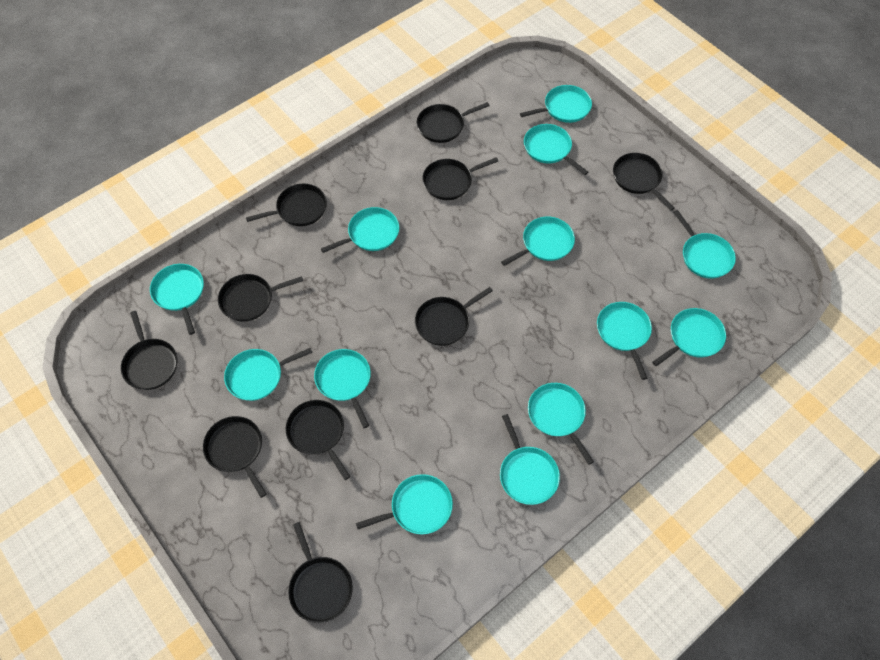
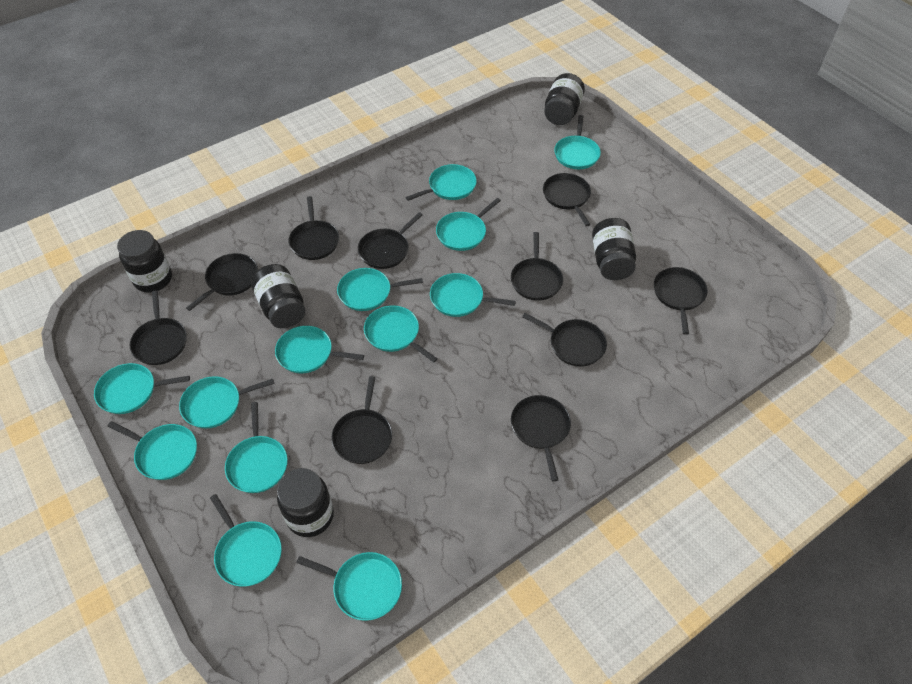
black jar: 0 -> 5

